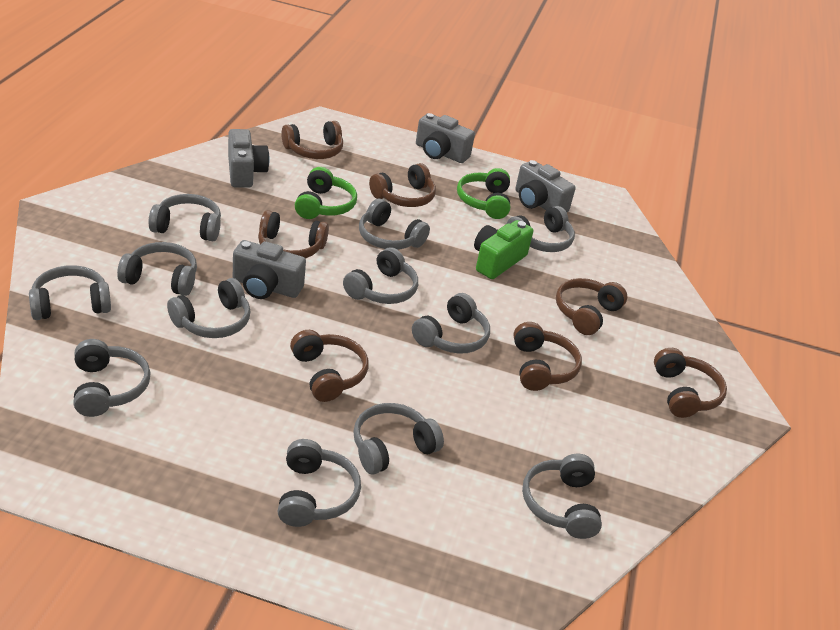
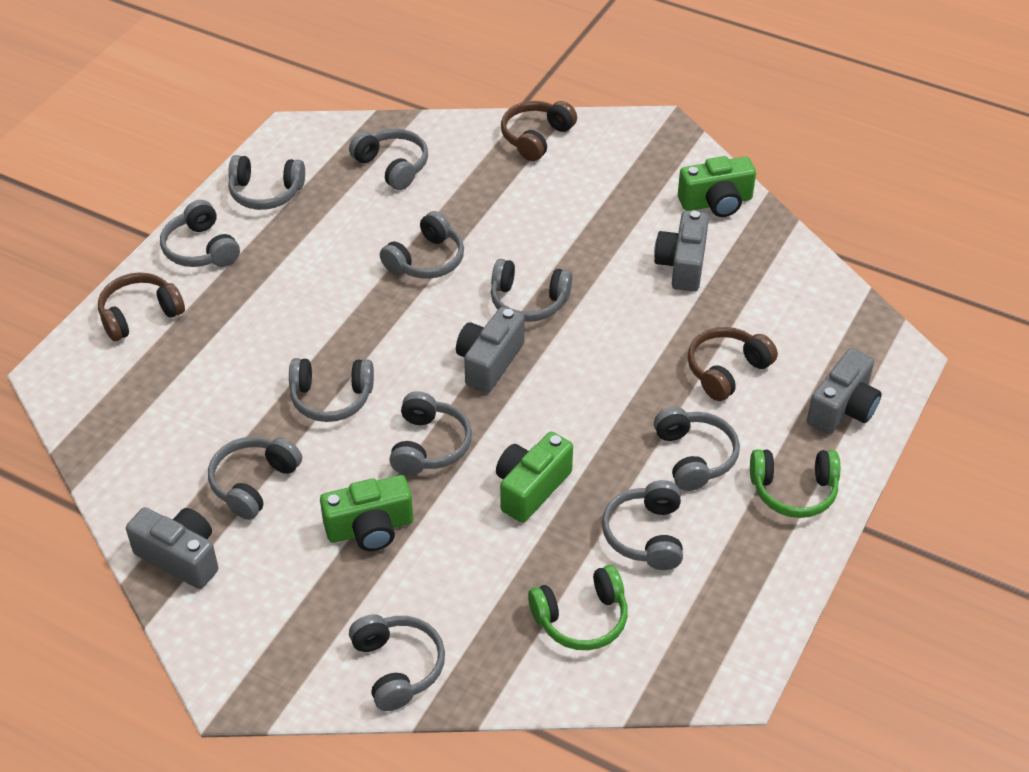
brown headphones: 7 -> 3
green camera: 1 -> 3
grey headphones: 12 -> 11

